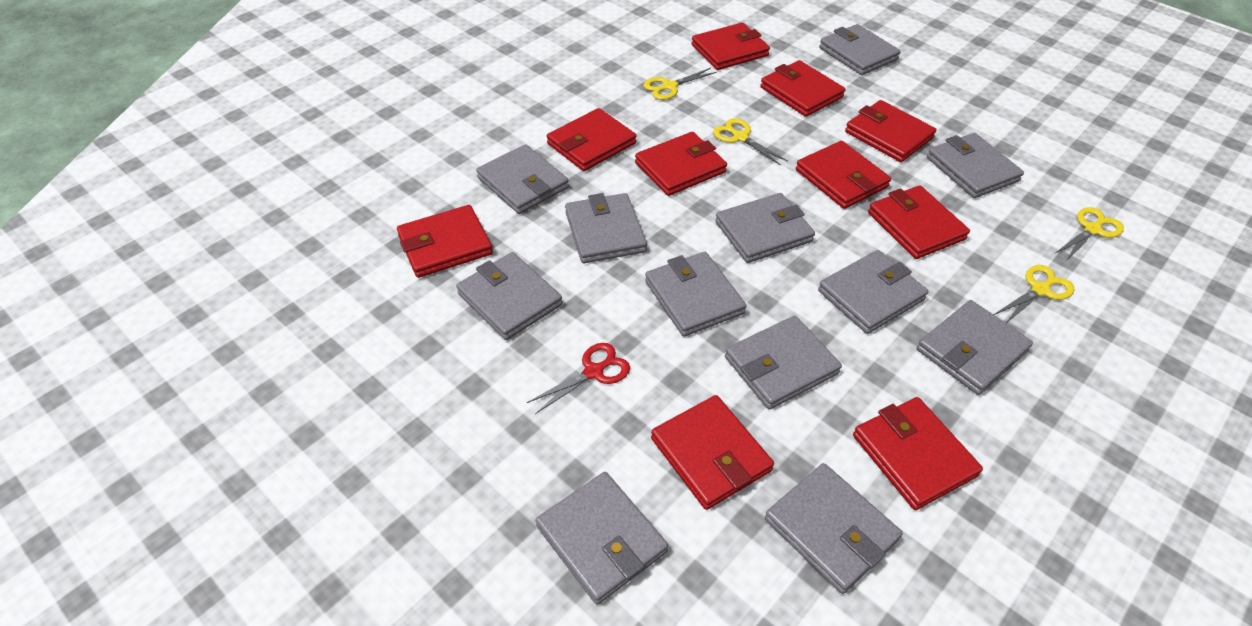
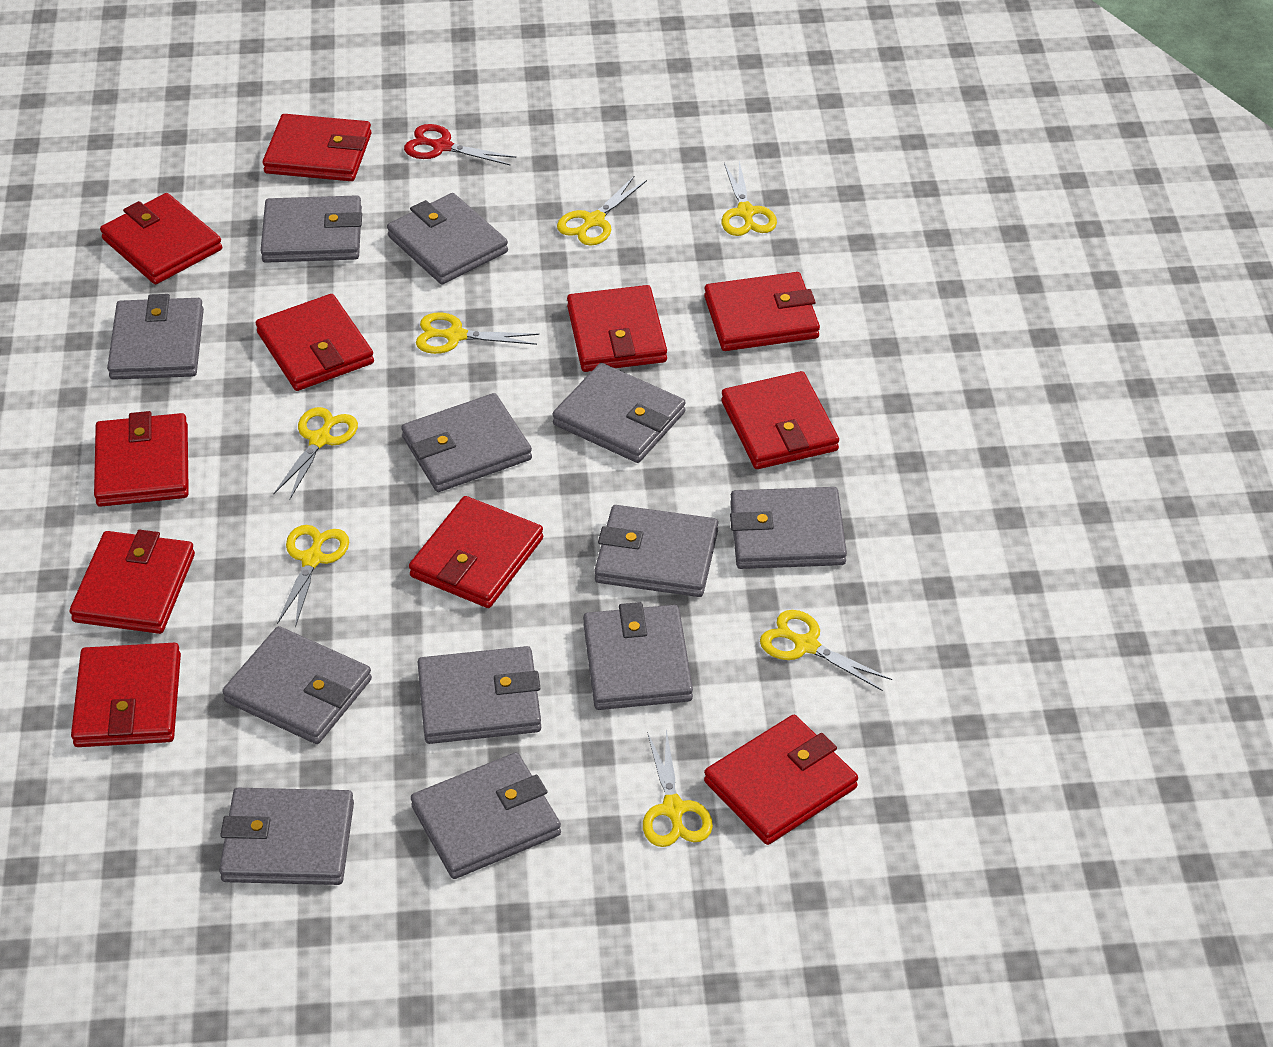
red wallet: 10 -> 11
yellow scissors: 4 -> 7

